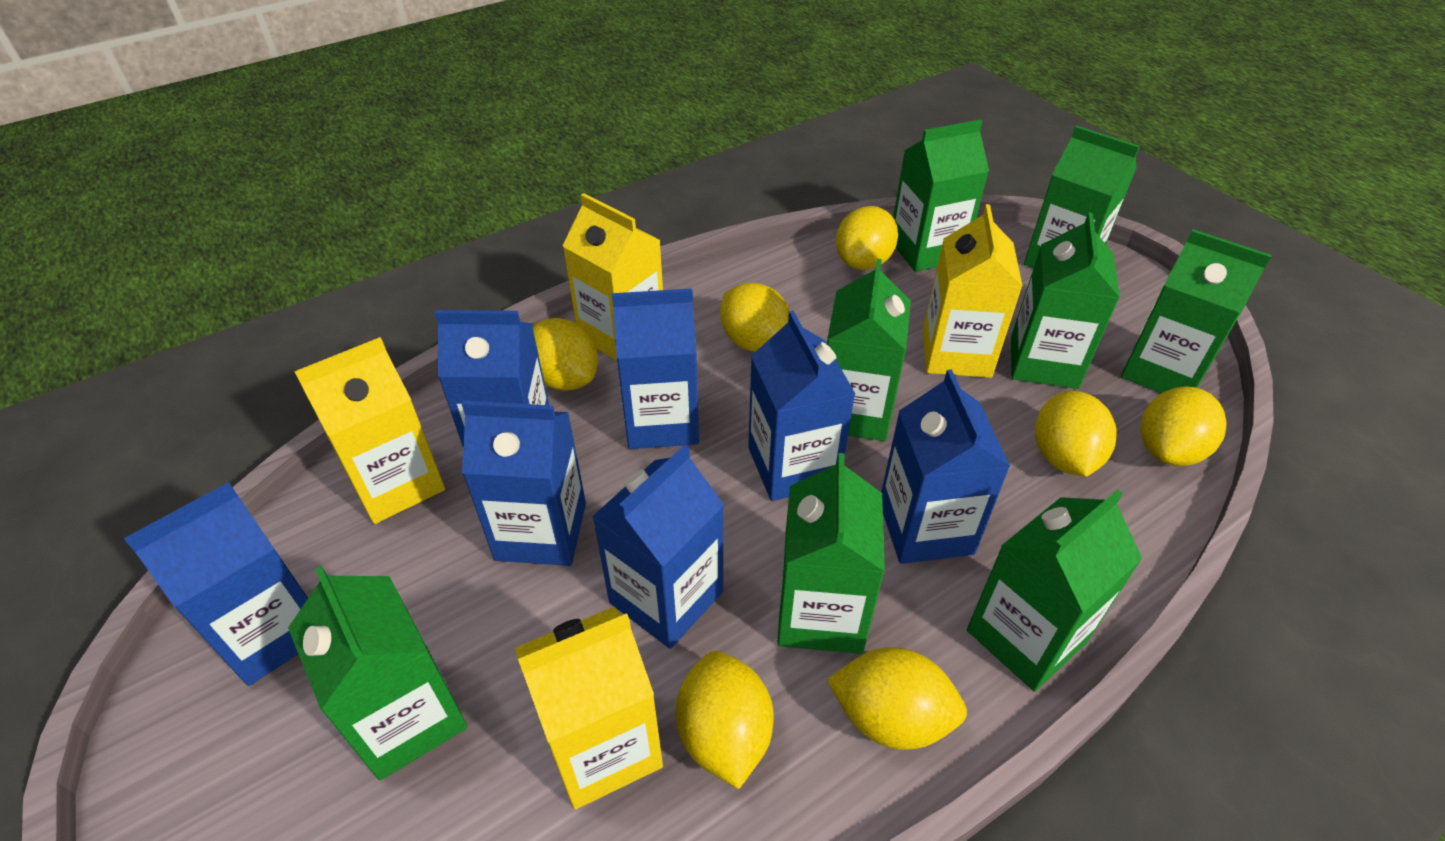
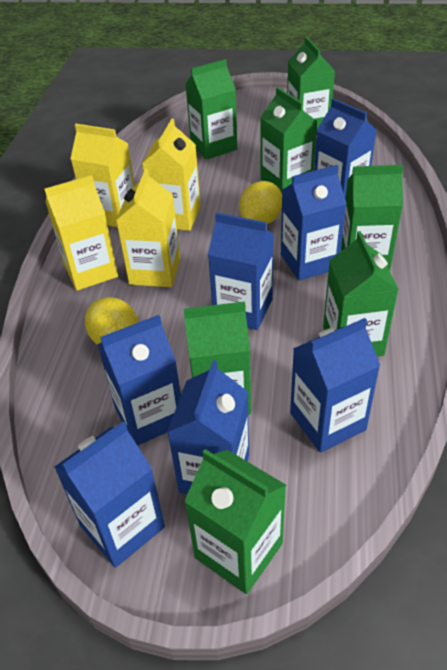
green carton: 8 -> 7
yellow lemon: 7 -> 2

